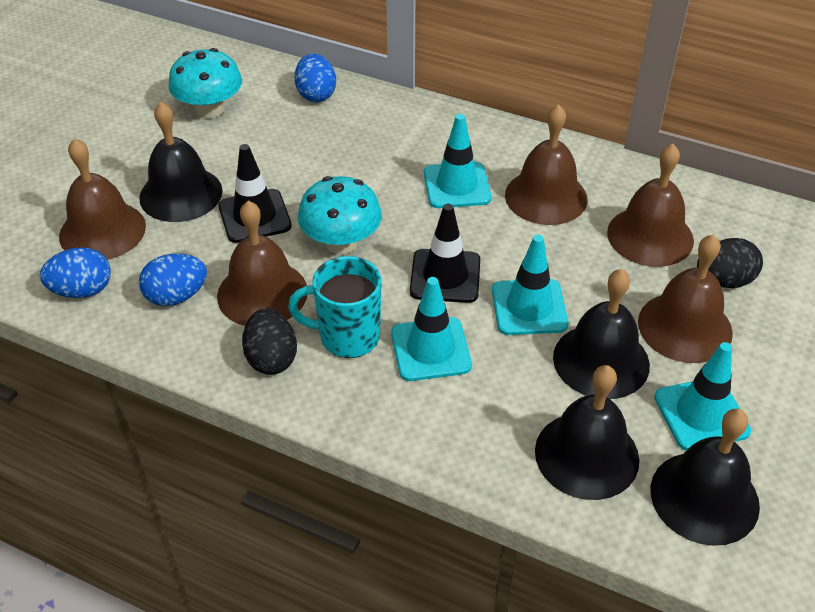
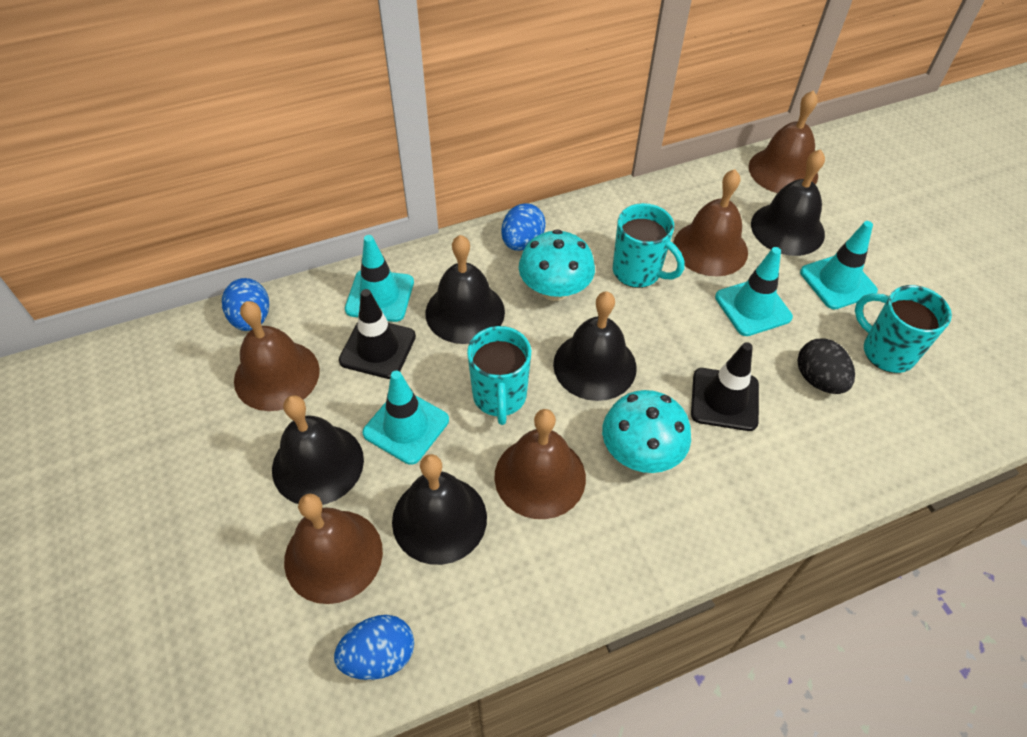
black bell: 4 -> 5
black egg: 2 -> 1
turquoise mug: 1 -> 3

